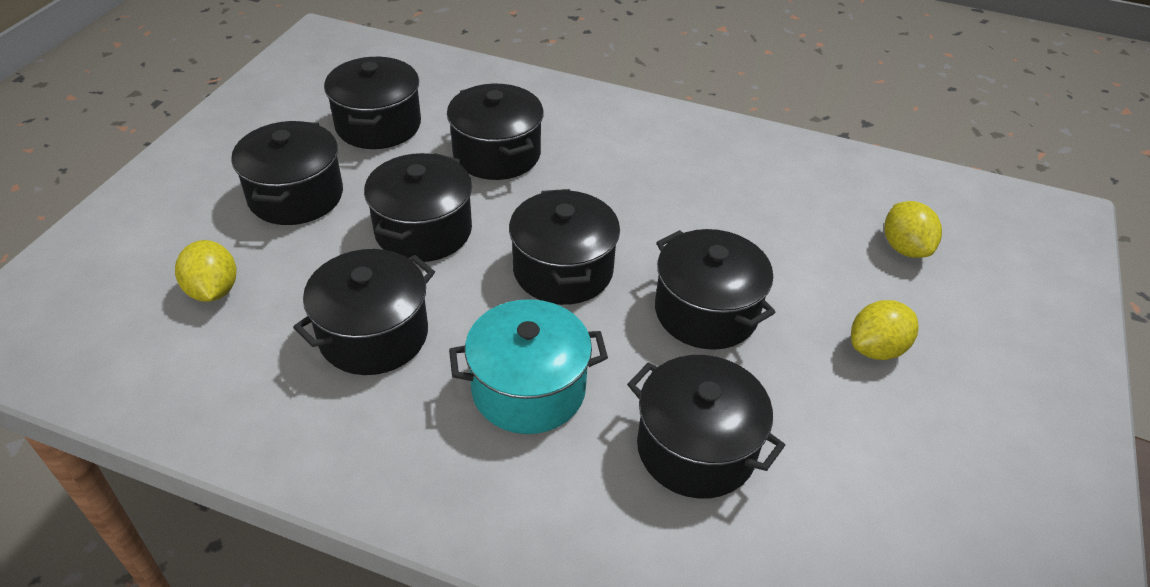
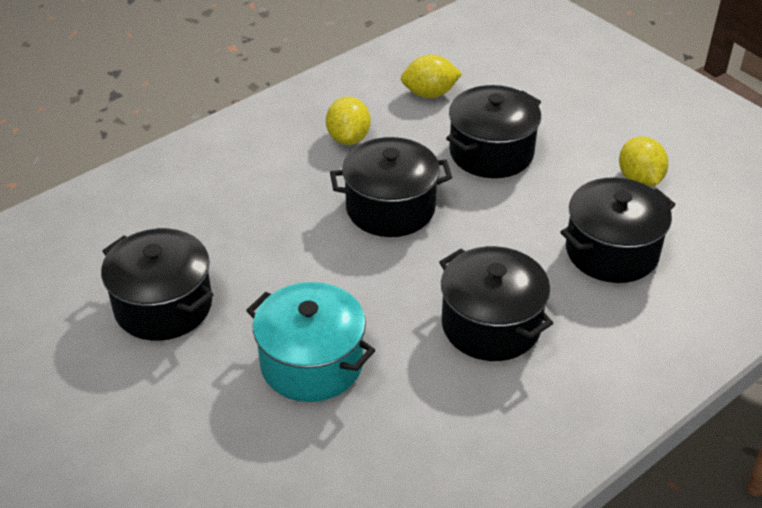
black pot: 8 -> 5

